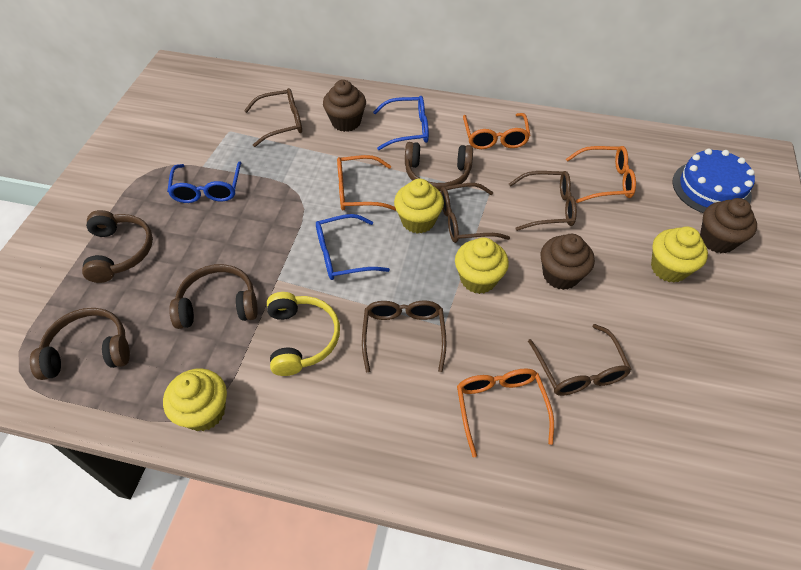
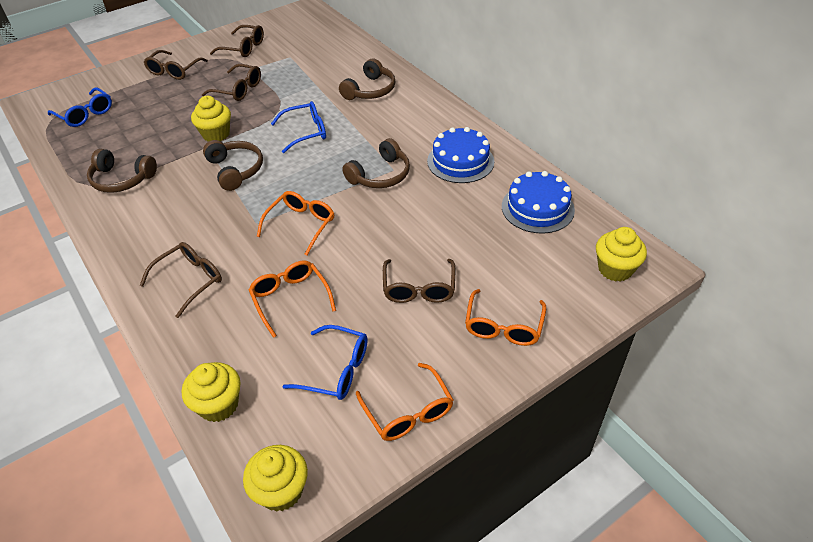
blue cake: 1 -> 2
brown cupcake: 3 -> 0
yellow headphones: 1 -> 0

